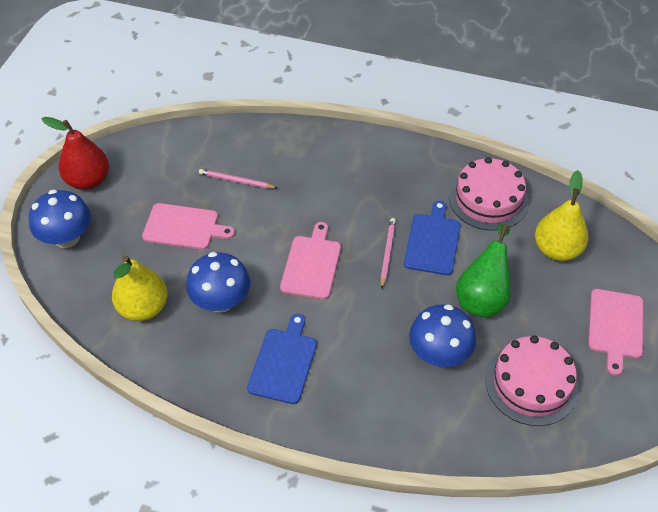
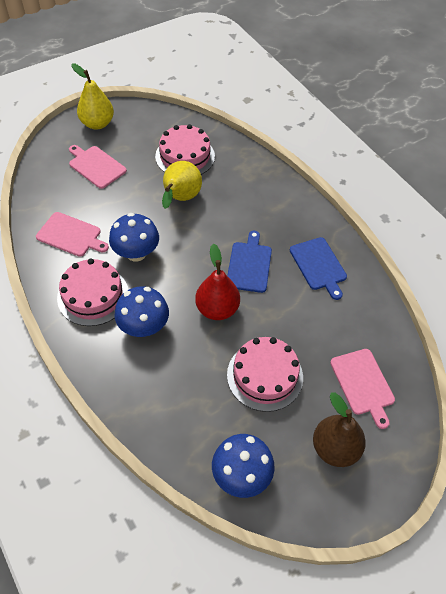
brown pear: 0 -> 1
green pear: 1 -> 0
pink cake: 2 -> 3
pink pencil: 2 -> 0

